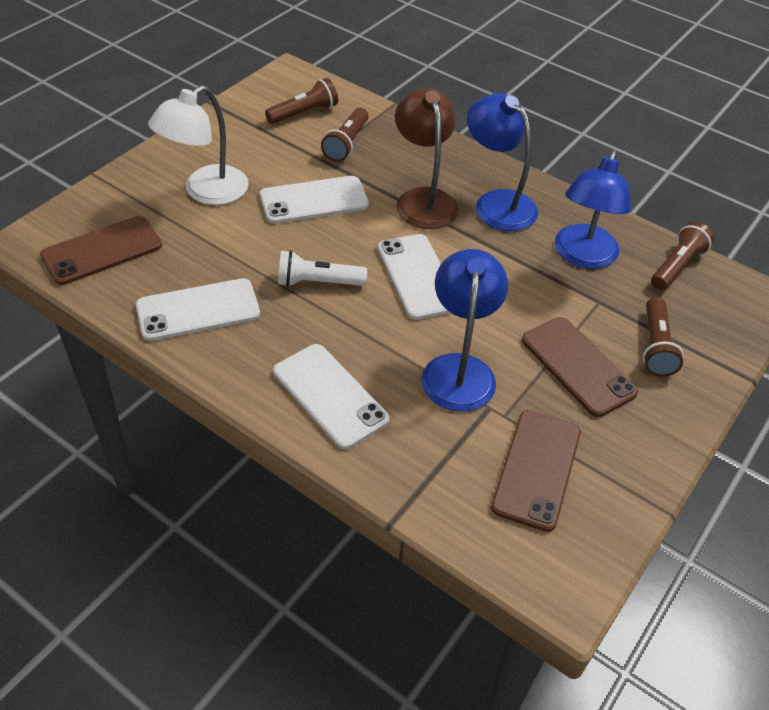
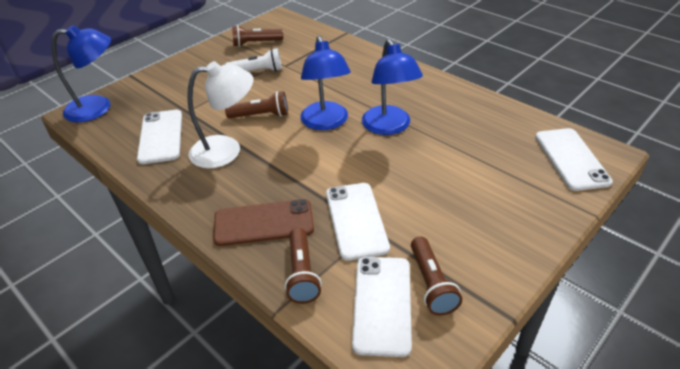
brown lamp: 1 -> 0
brown phone: 3 -> 1

